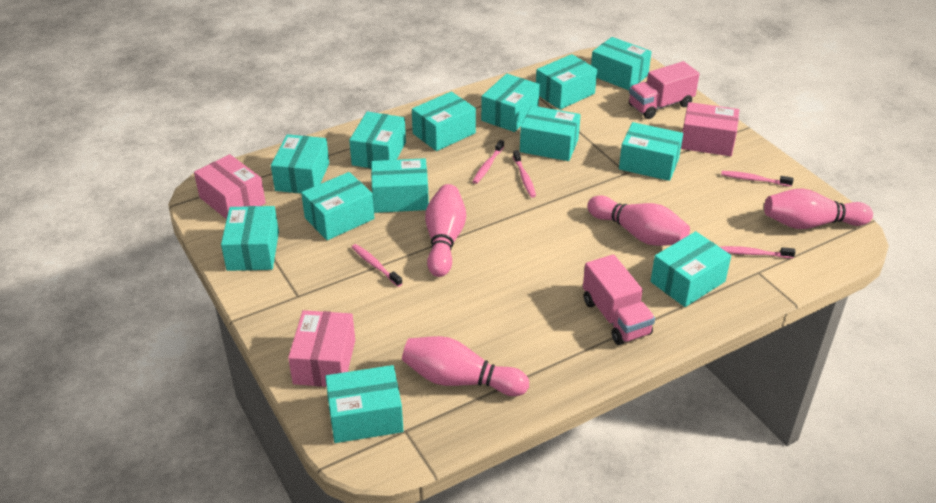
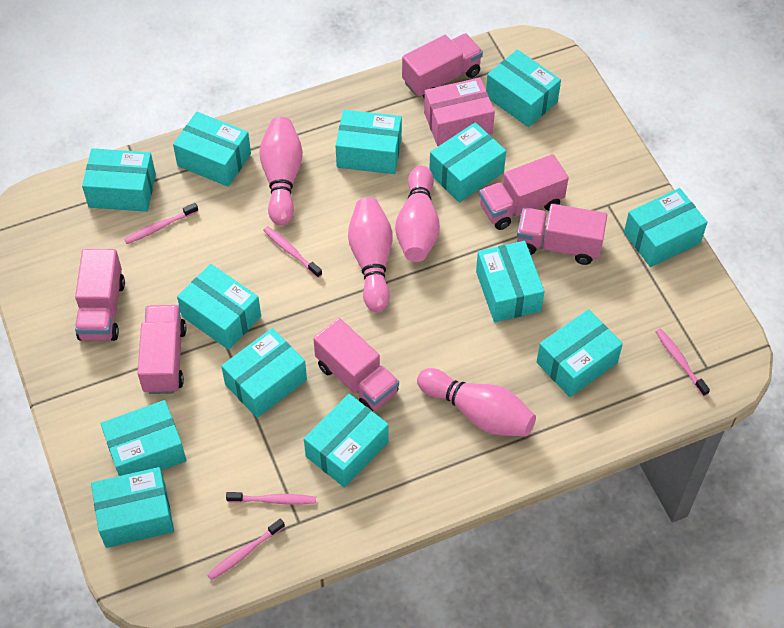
pink box: 3 -> 1
pink truck: 2 -> 6

